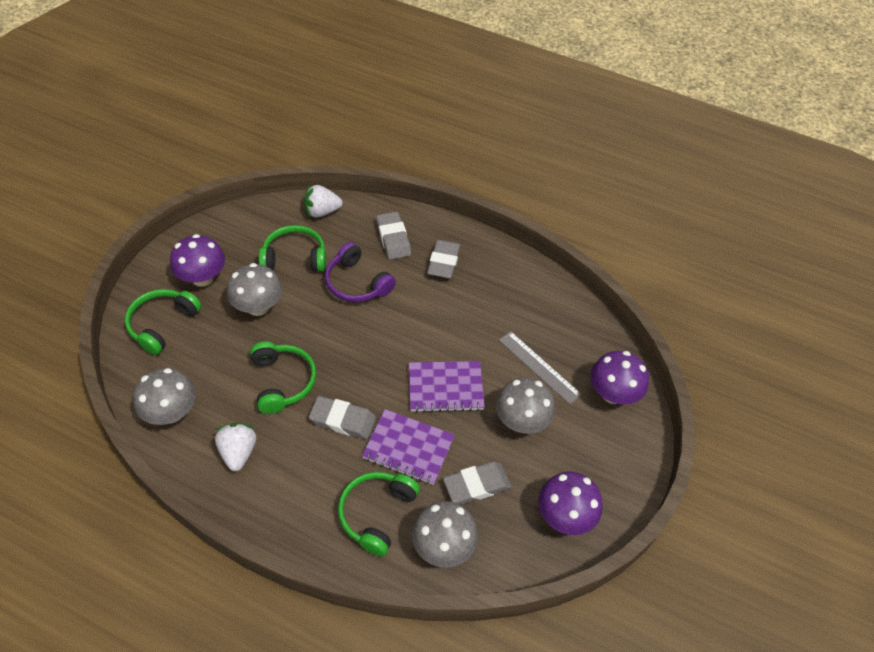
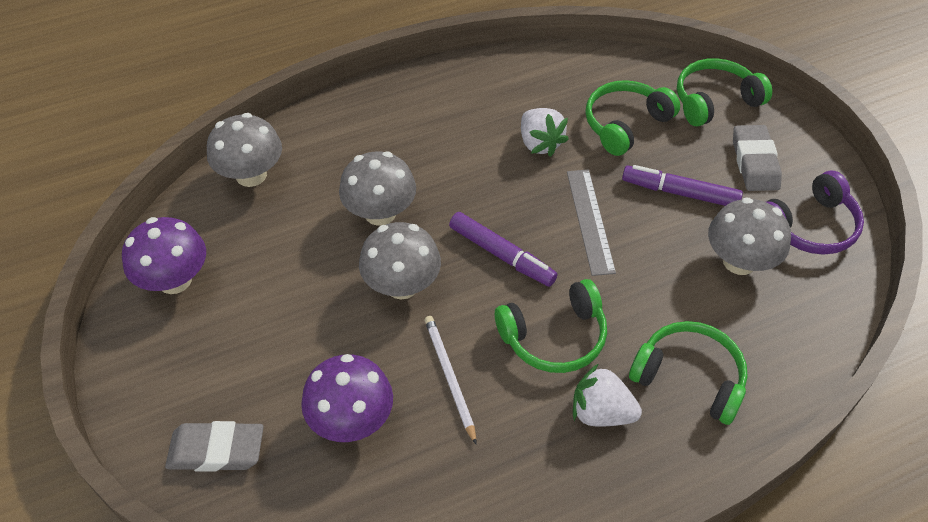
grey eraser: 4 -> 2
purple marker: 0 -> 2
purple mushroom: 3 -> 2
purple notebook: 2 -> 0
white pencil: 0 -> 1

